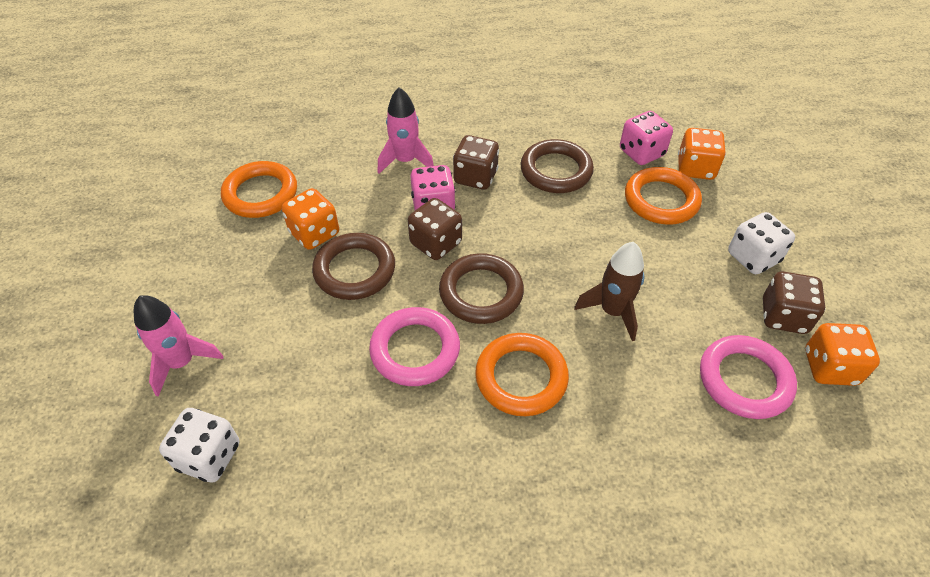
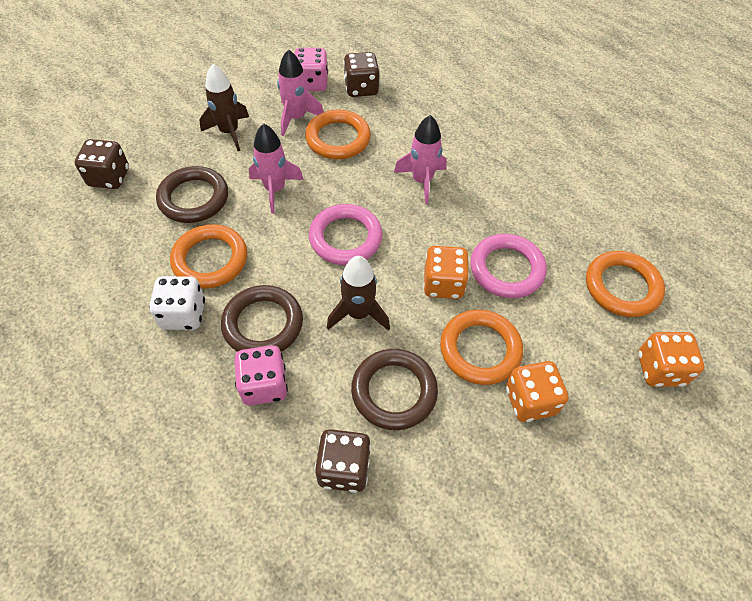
brown rocket: 1 -> 2
orange ring: 3 -> 4
pink rocket: 2 -> 3
white dice: 2 -> 1

